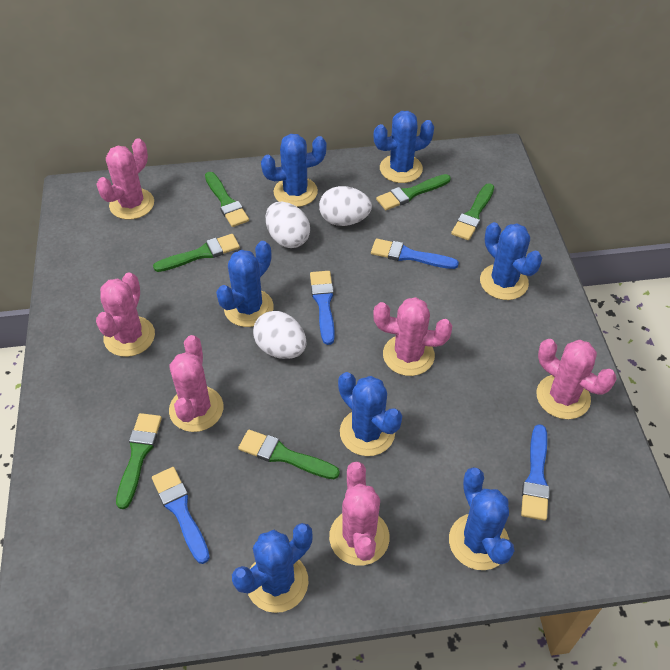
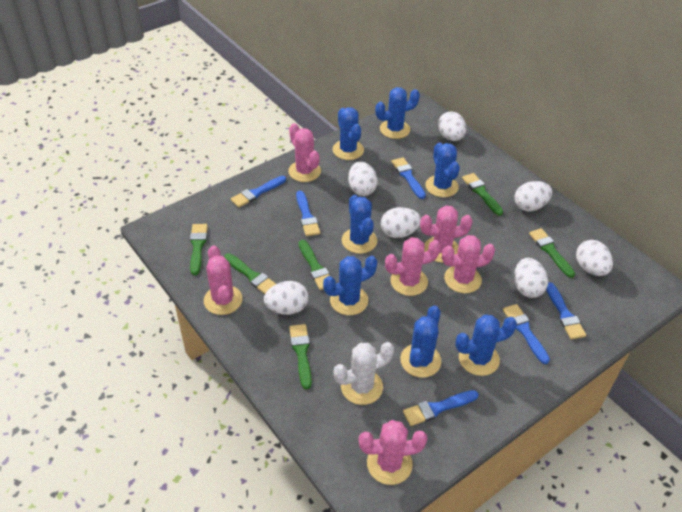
blue brush: 4 -> 6
white cactus: 0 -> 1
white egg: 3 -> 7

